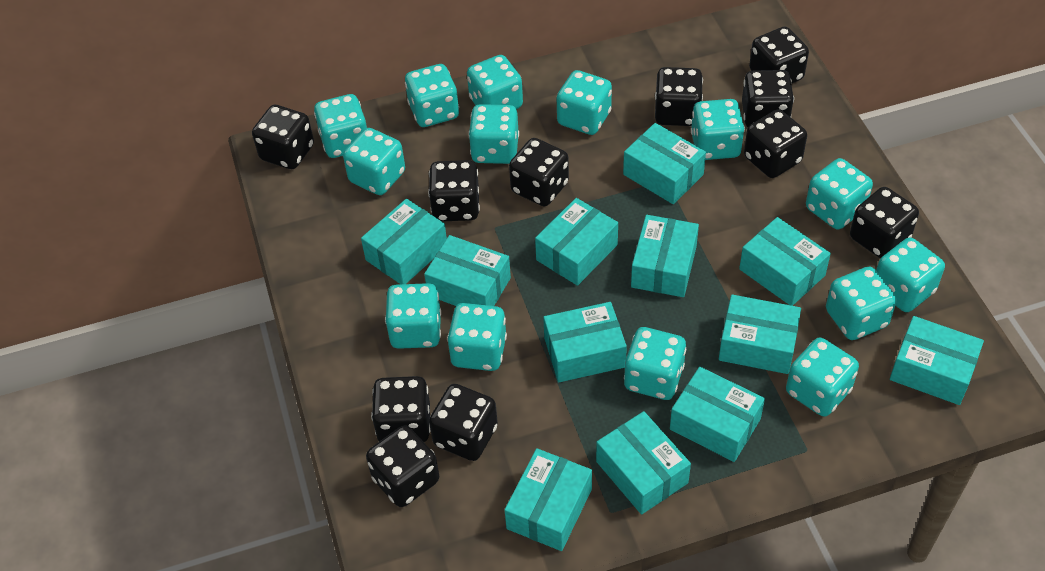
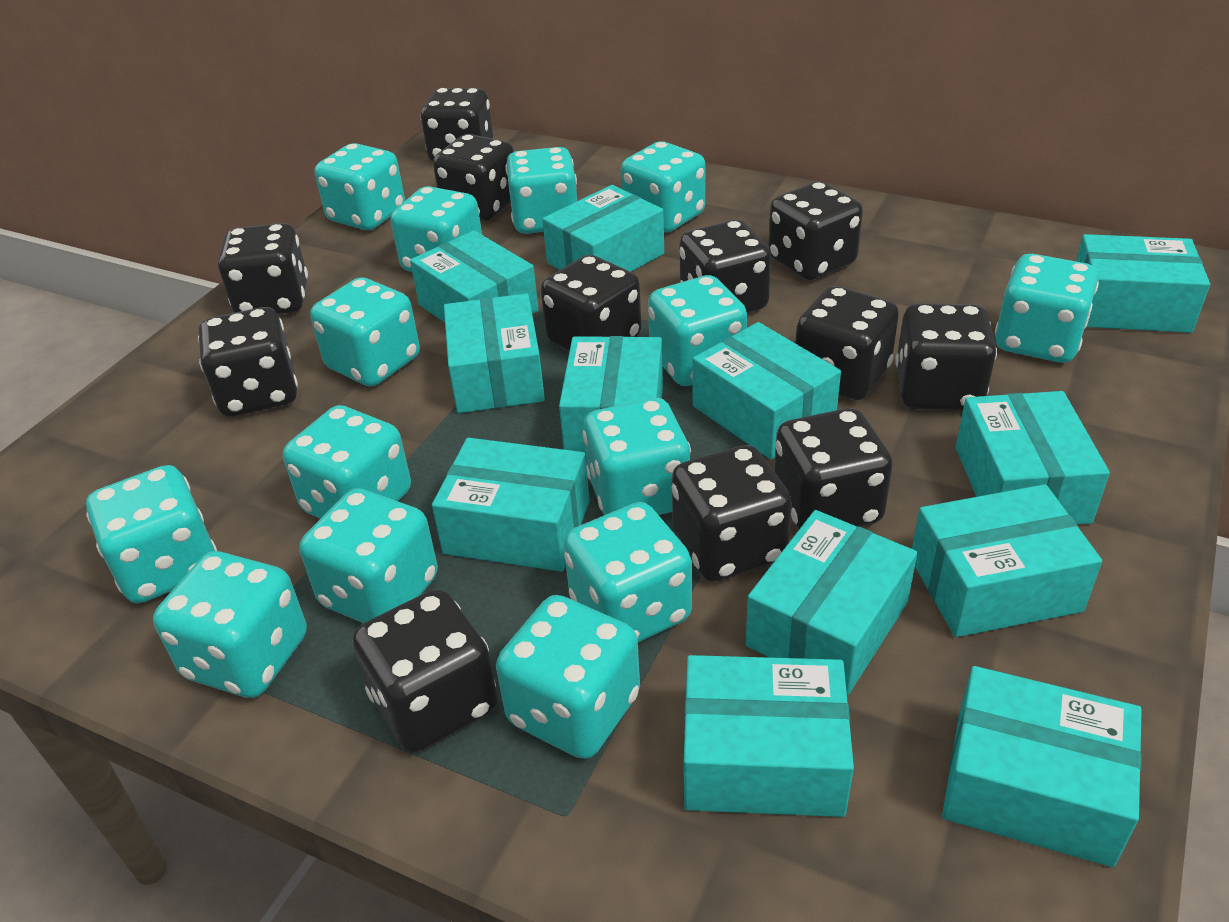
black dice: 11 -> 12

